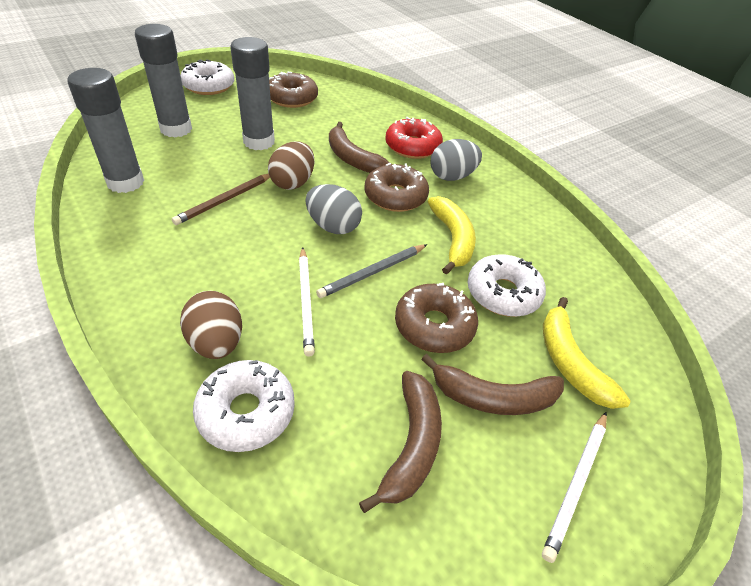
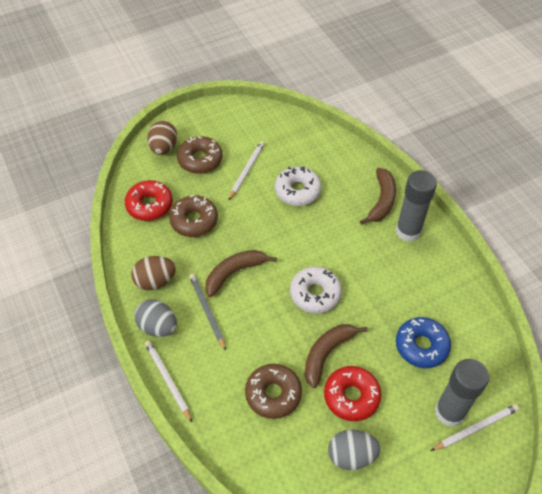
blue donut: 0 -> 1
brown pencil: 1 -> 0
grey glue stick: 3 -> 2
red donut: 1 -> 2
white donut: 3 -> 2
white pencil: 2 -> 3
yellow banana: 2 -> 0

